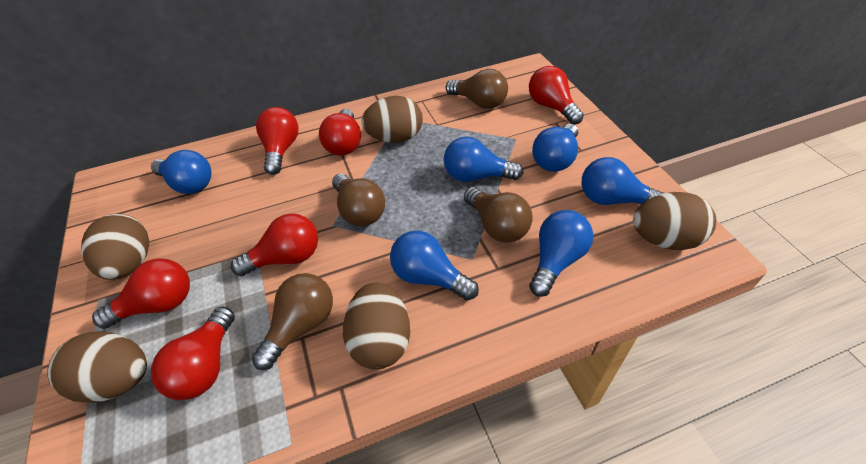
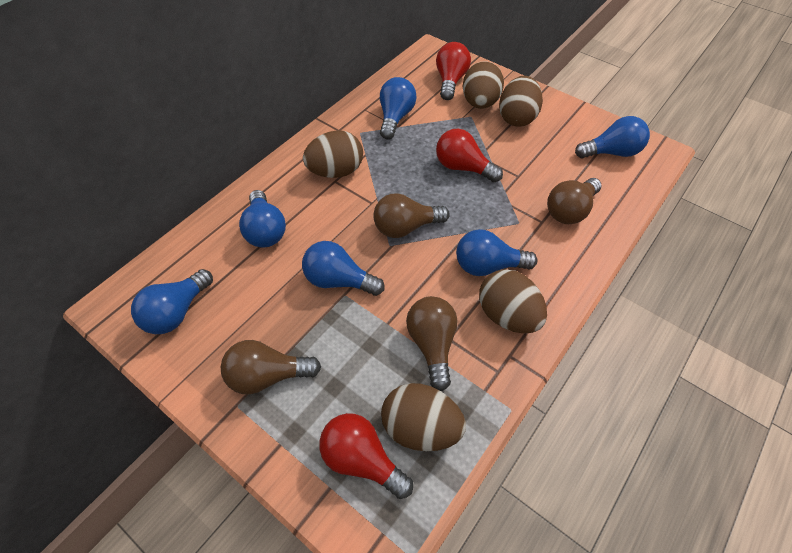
red light bulb: 6 -> 3

